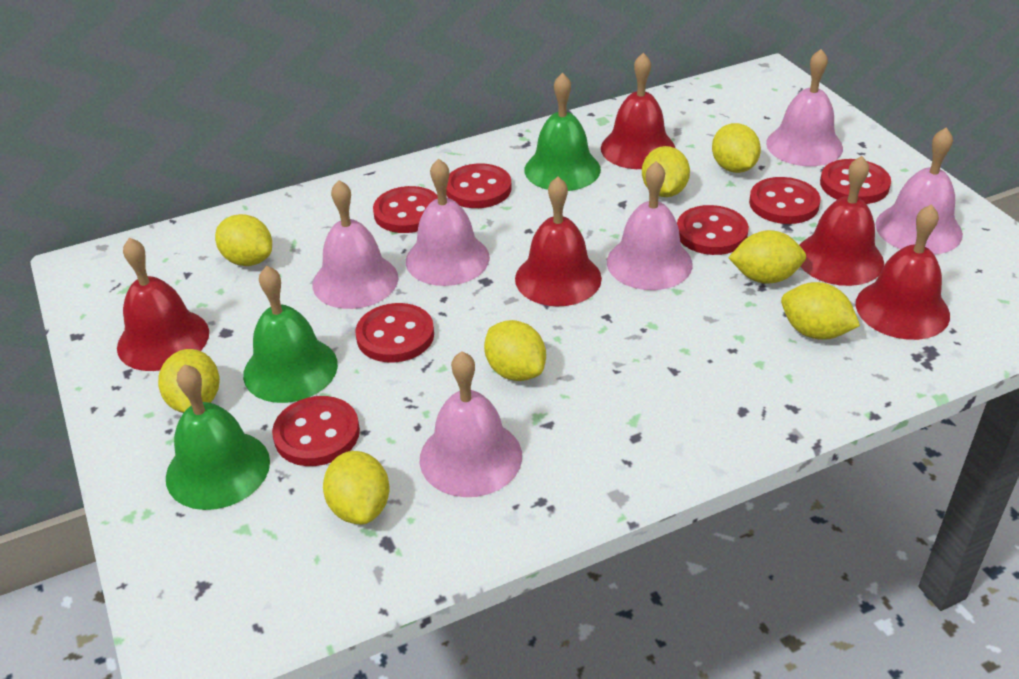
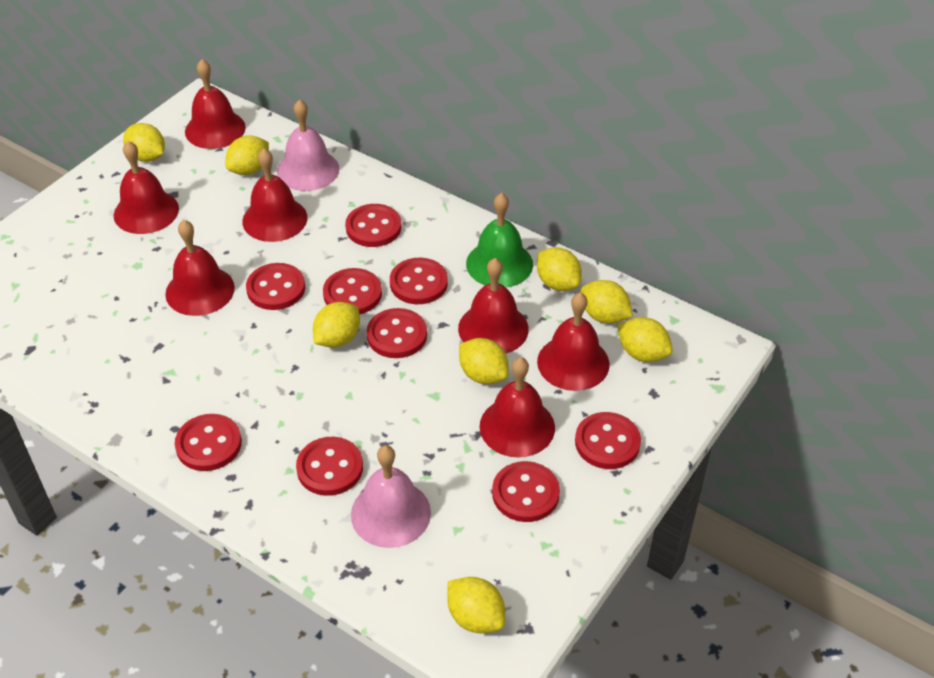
green bell: 3 -> 1
pink bell: 6 -> 2
red bell: 5 -> 7
red button: 7 -> 9

